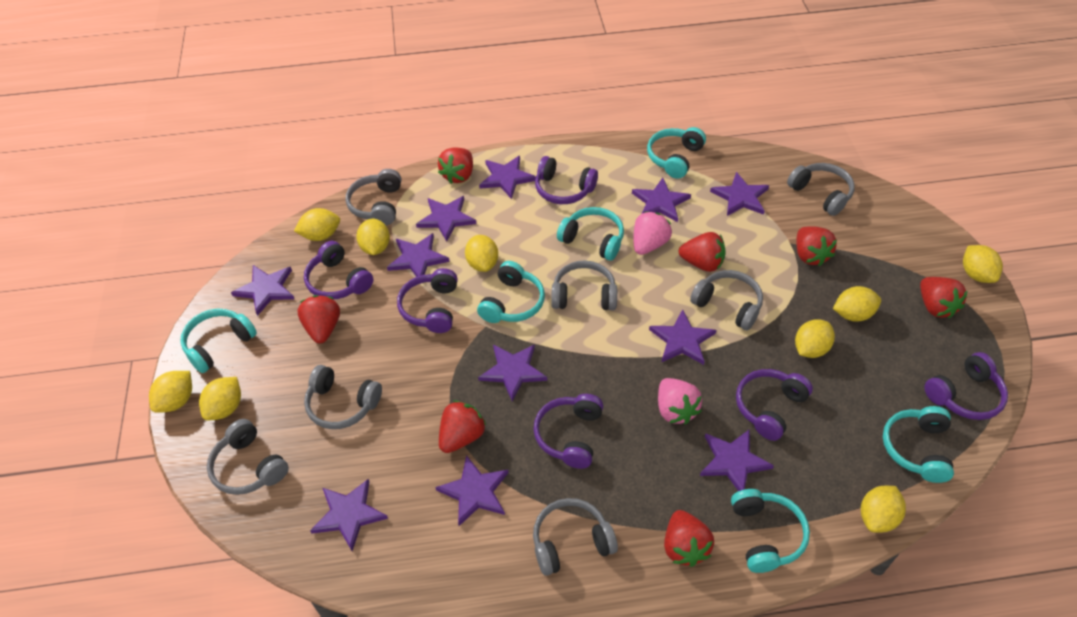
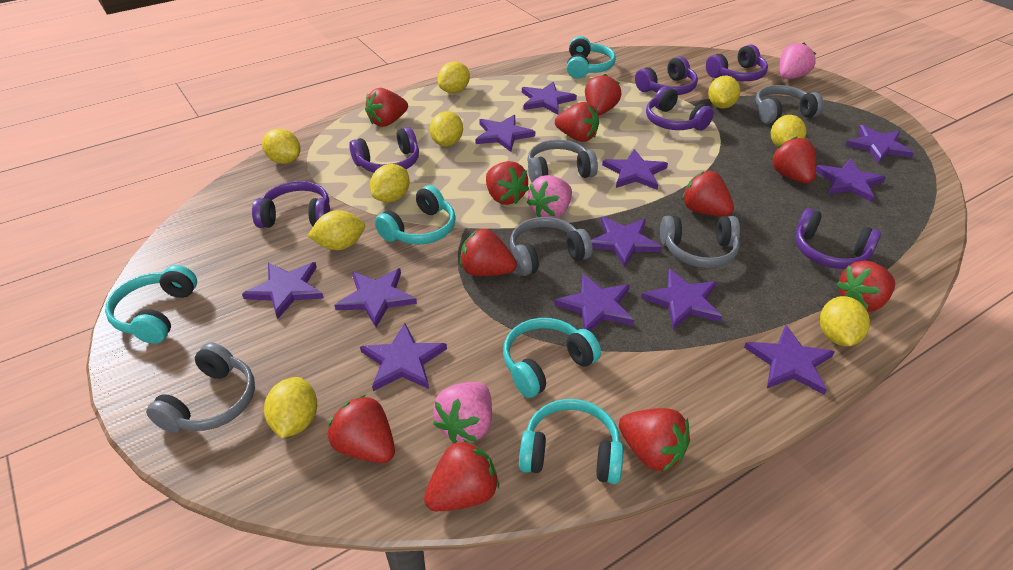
grey headphones: 7 -> 5
pink strawberry: 2 -> 3
purple star: 11 -> 12
red strawberry: 7 -> 11
turquoise headphones: 6 -> 5

